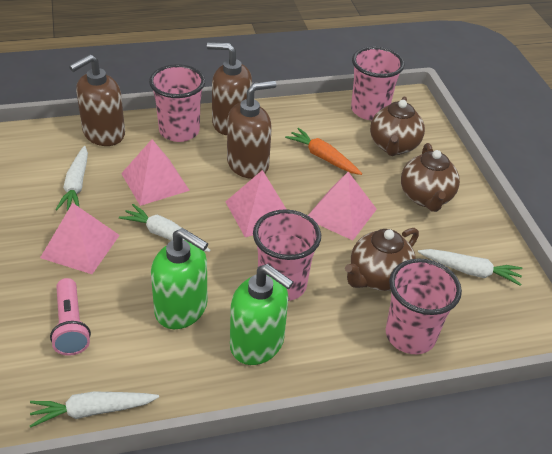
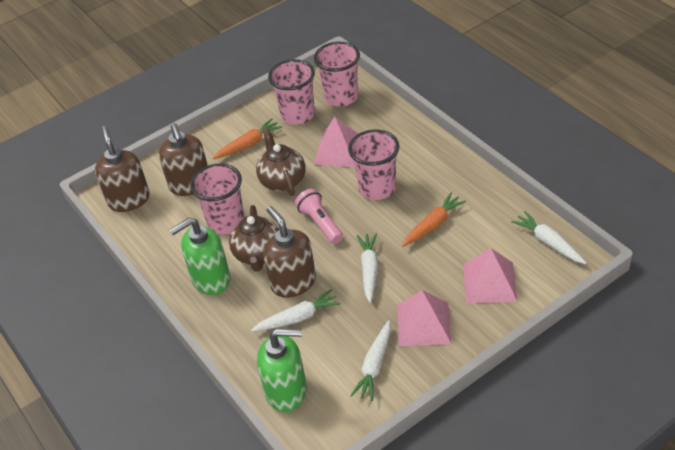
brown teapot: 3 -> 2
orange carrot: 1 -> 2
pink pyramid: 4 -> 3

